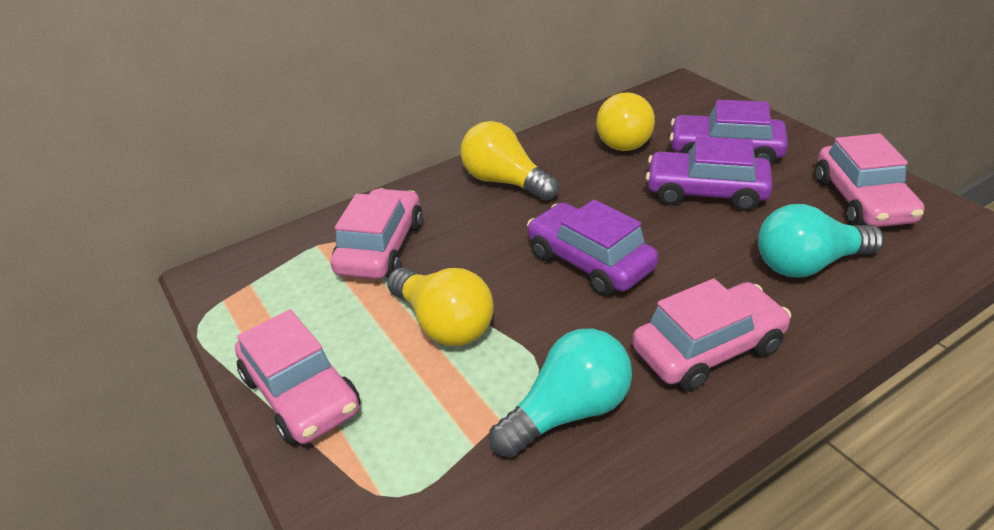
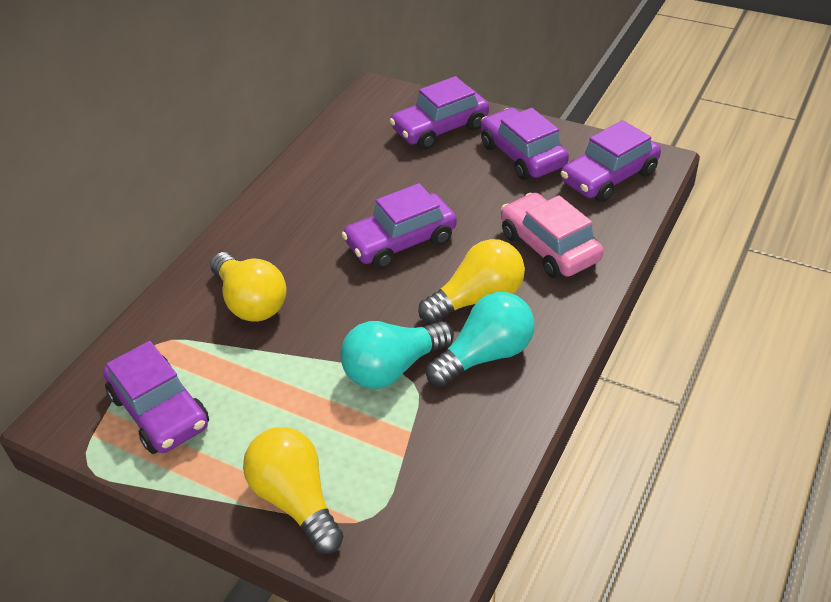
pink car: 4 -> 1
purple car: 3 -> 5

